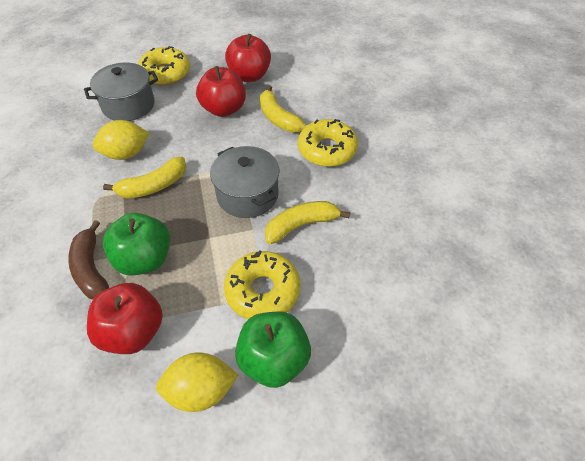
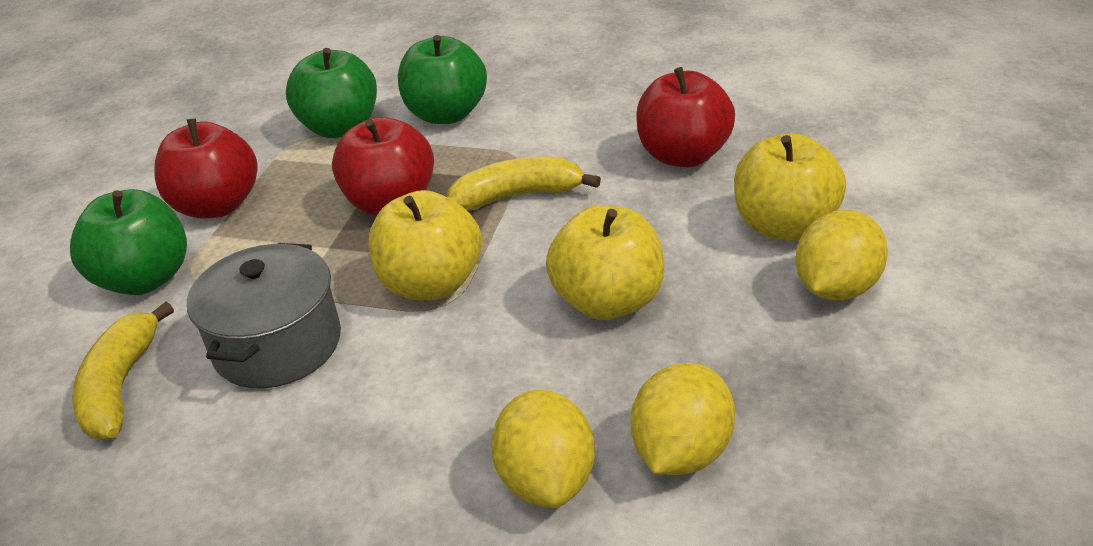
brown banana: 1 -> 0
green apple: 2 -> 3
grey pot: 2 -> 1
yellow apple: 0 -> 3
yellow banana: 3 -> 2
yellow donut: 3 -> 0
yellow lemon: 2 -> 3

